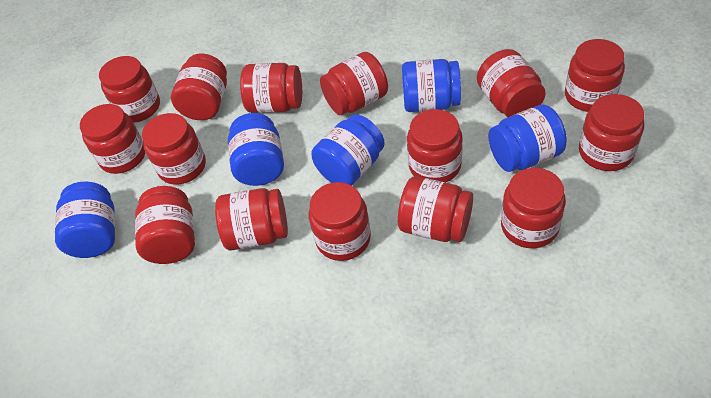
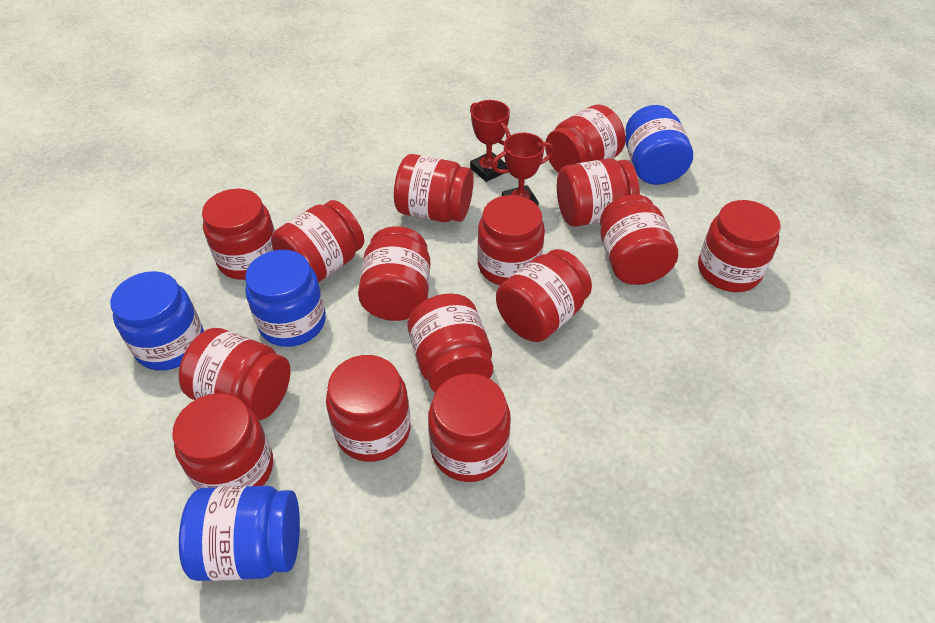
blue jar: 5 -> 4
red trophy: 0 -> 2

